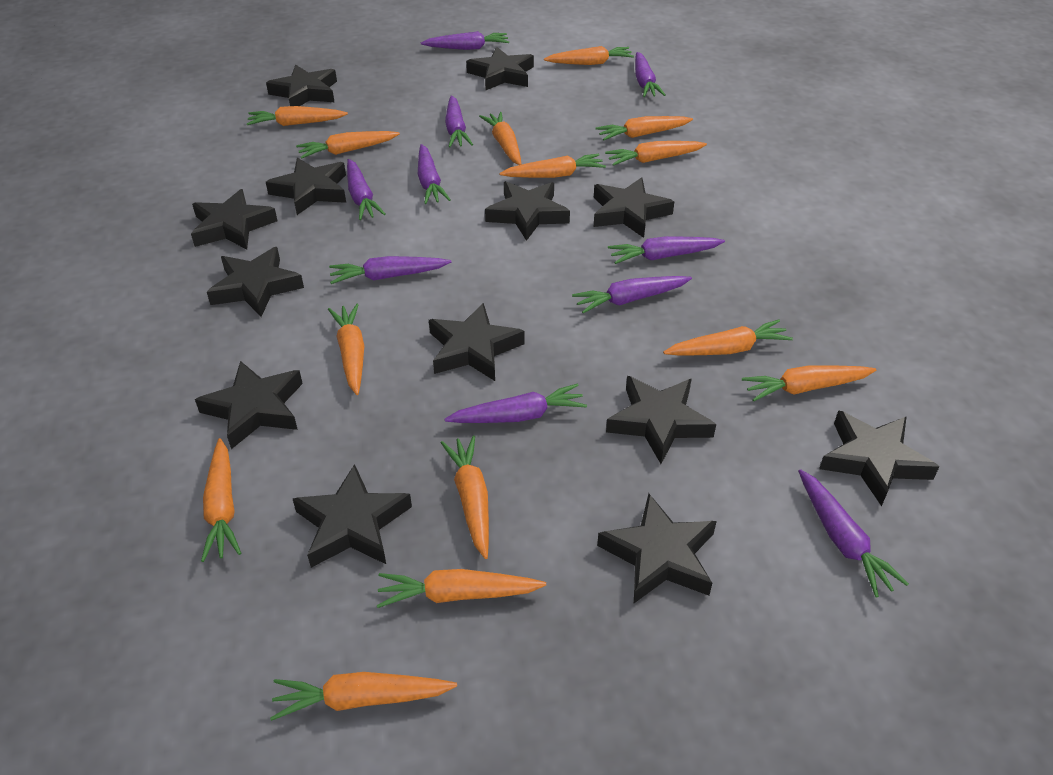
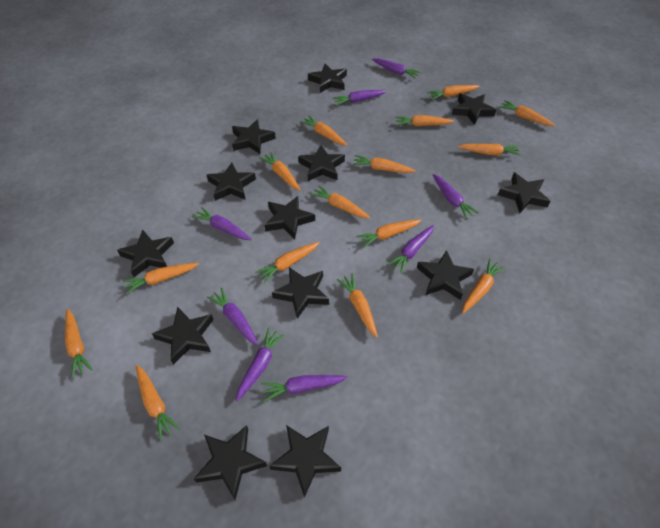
orange carrot: 14 -> 15
purple carrot: 10 -> 8

